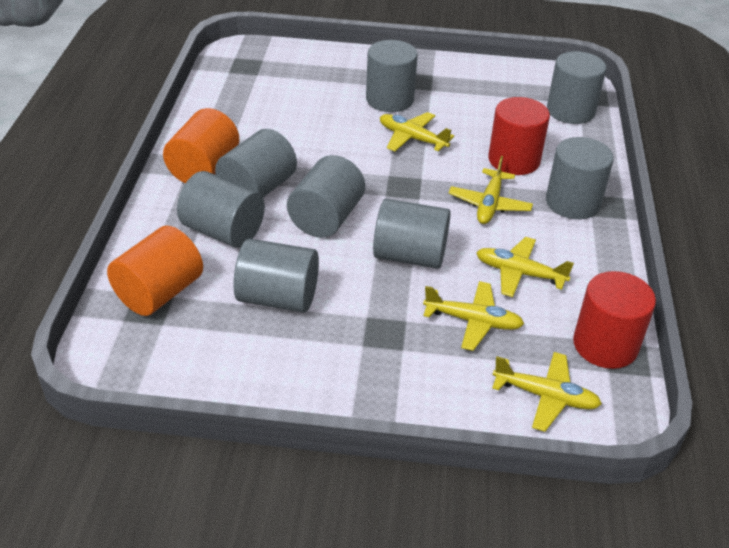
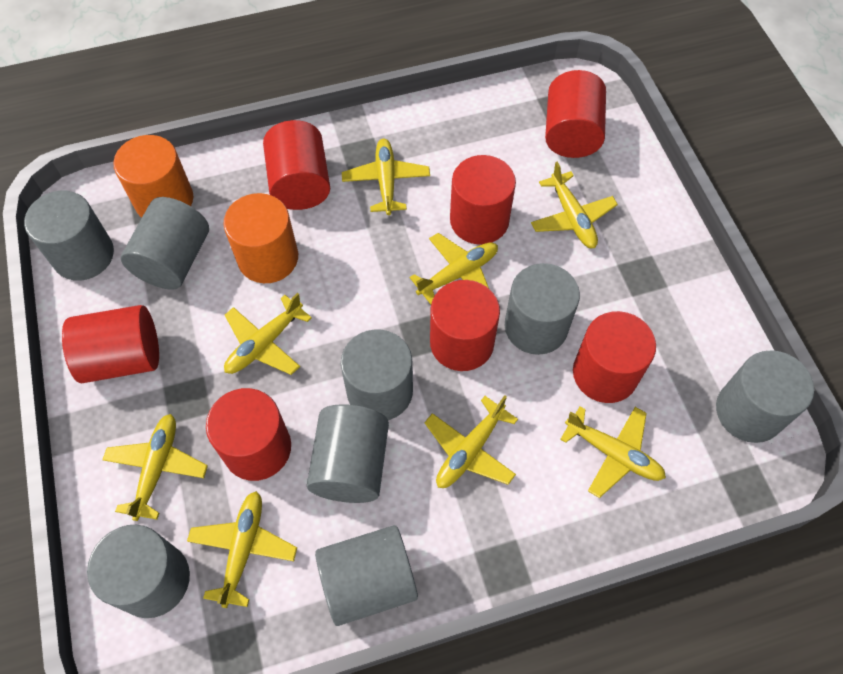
red cylinder: 2 -> 7
yellow plane: 5 -> 8

